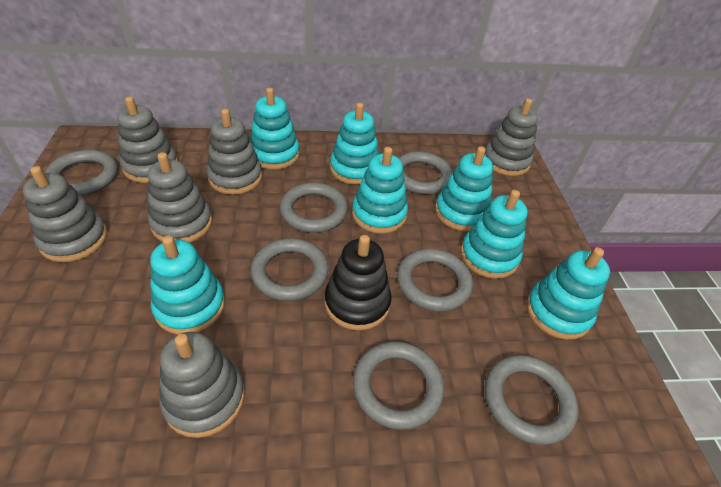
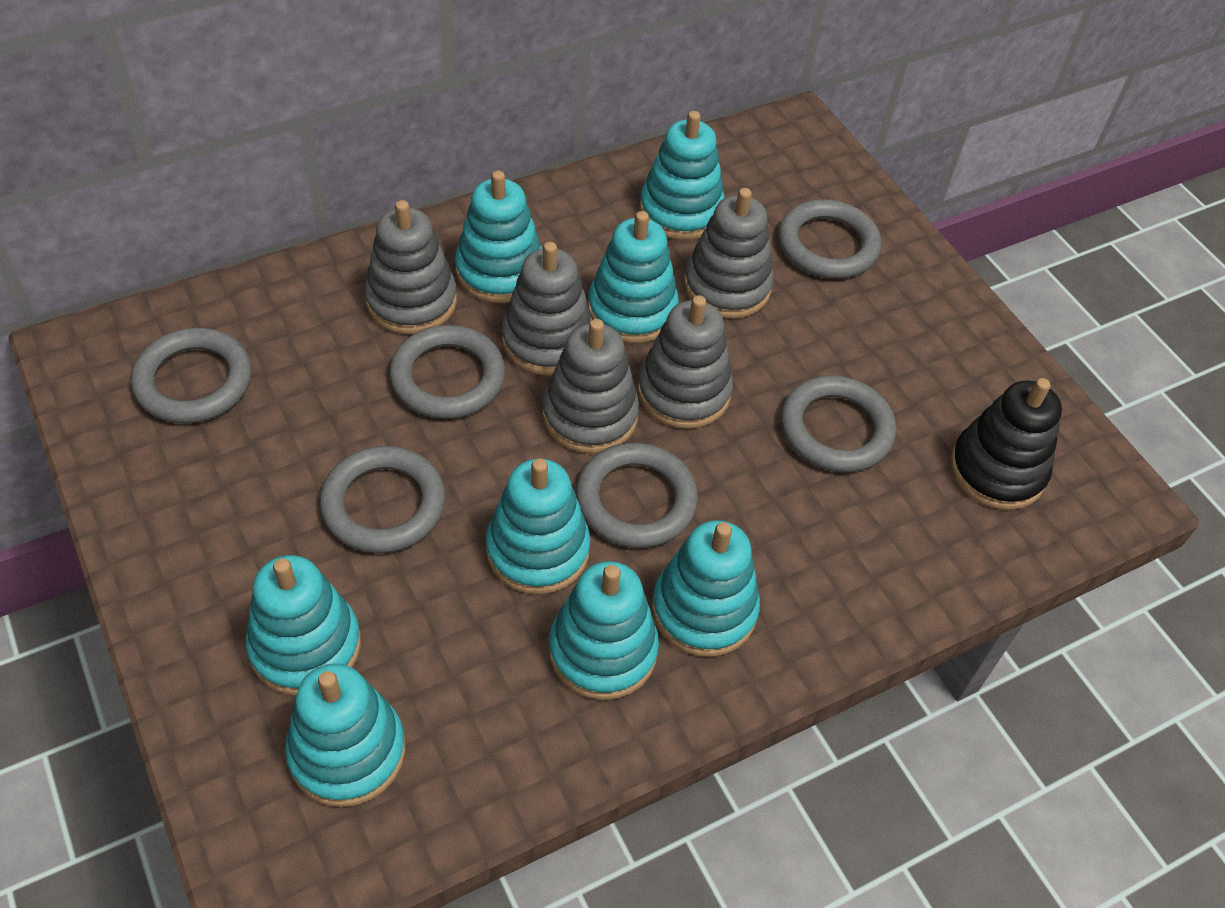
grey ring: 7 -> 6
grey stacking toy: 6 -> 5
turquoise stacking toy: 7 -> 8

